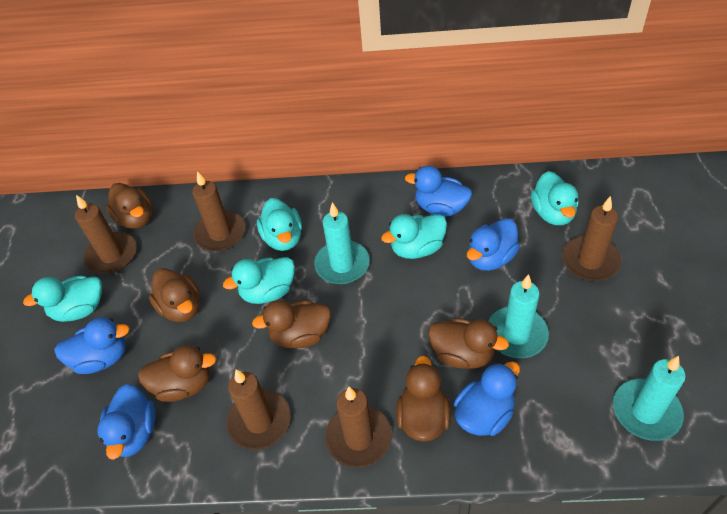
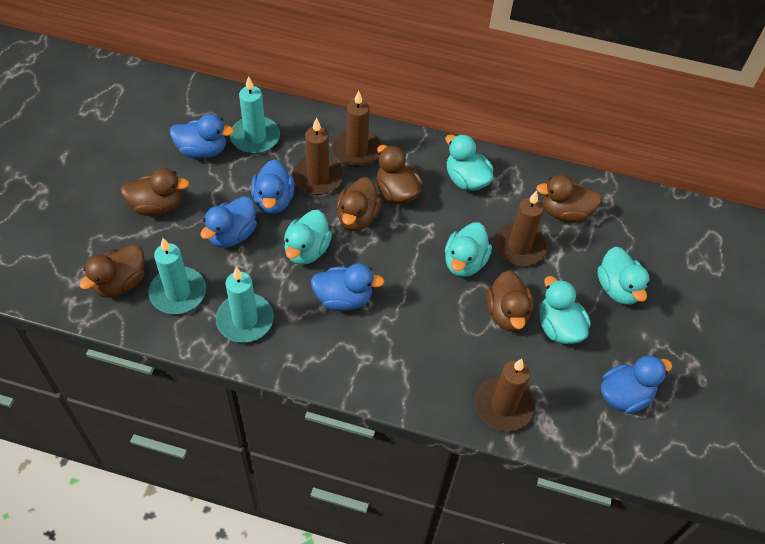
brown candle: 5 -> 4

